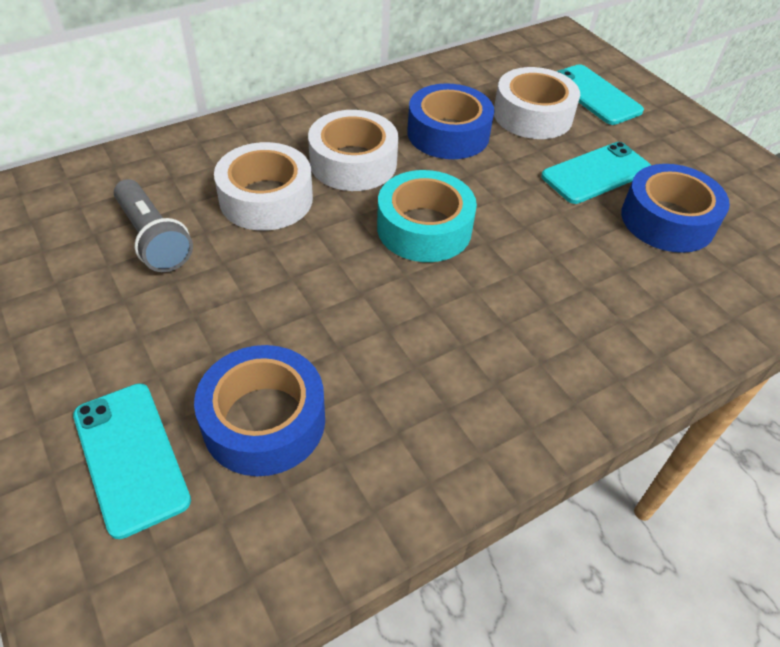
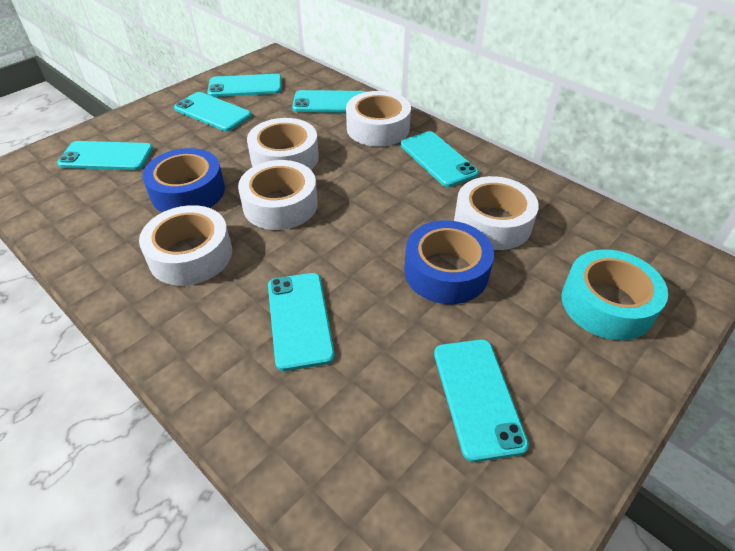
blue tape: 3 -> 2
grey flashlight: 1 -> 0
turquoise phone: 3 -> 7
white tape: 3 -> 5

